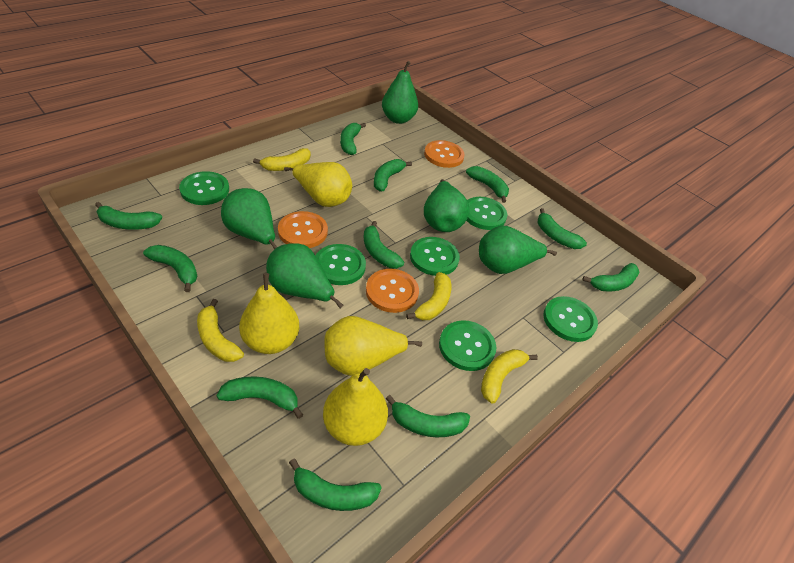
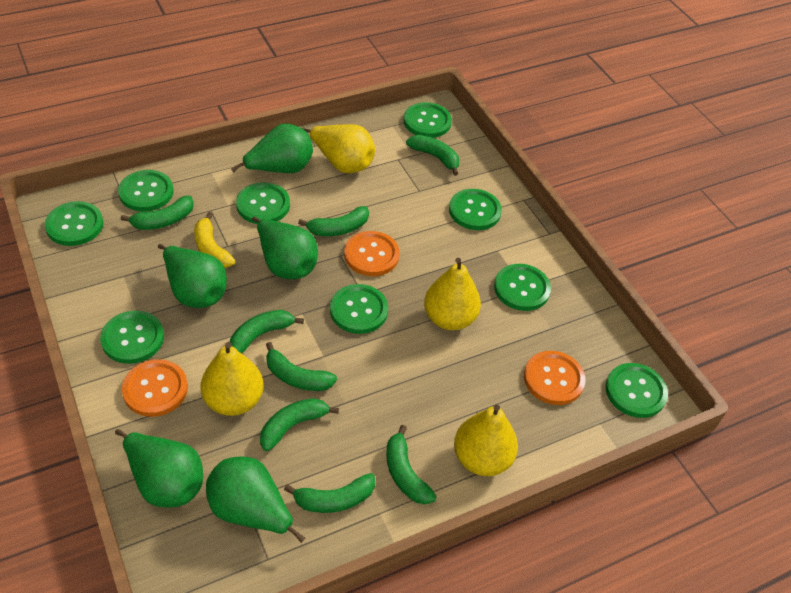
green banana: 11 -> 8
green button: 6 -> 9
yellow banana: 4 -> 1

